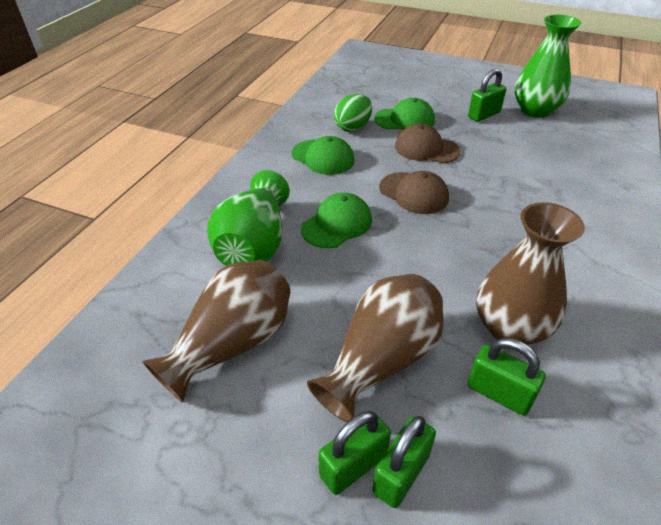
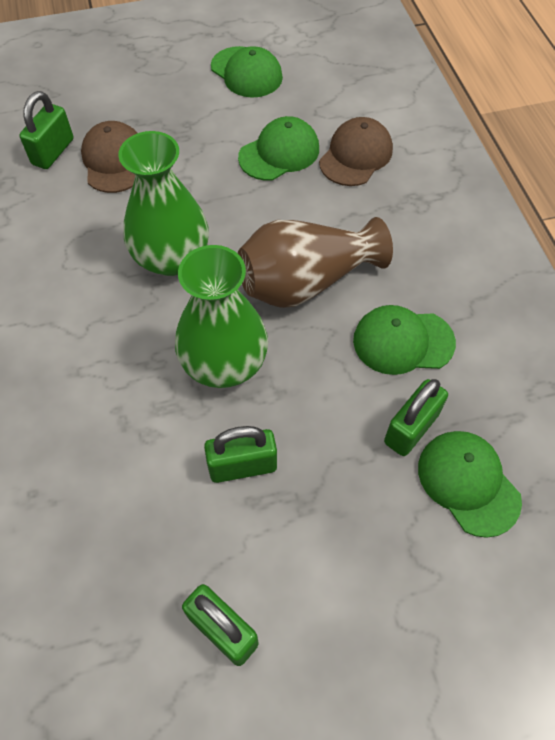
brown vase: 3 -> 1
green cap: 3 -> 4
green egg: 1 -> 0

